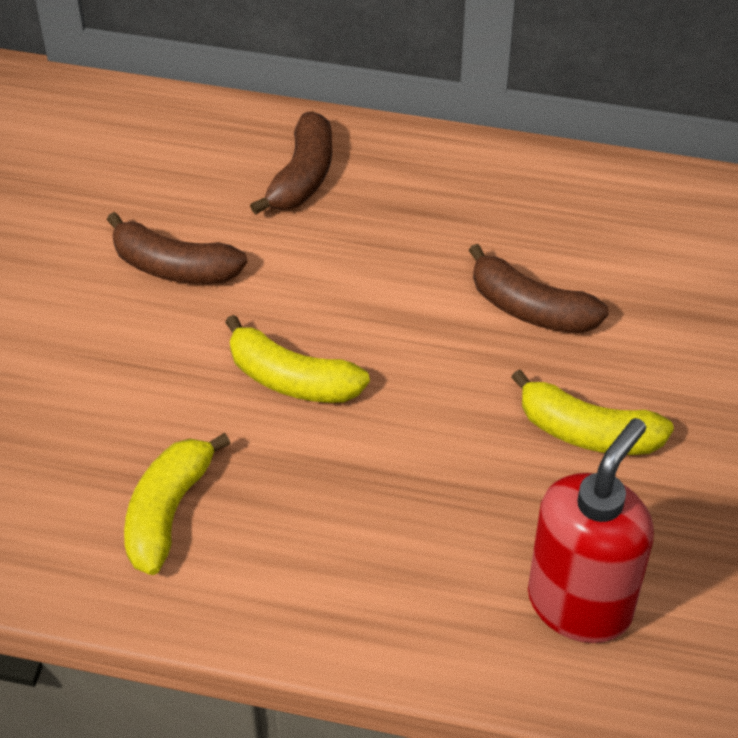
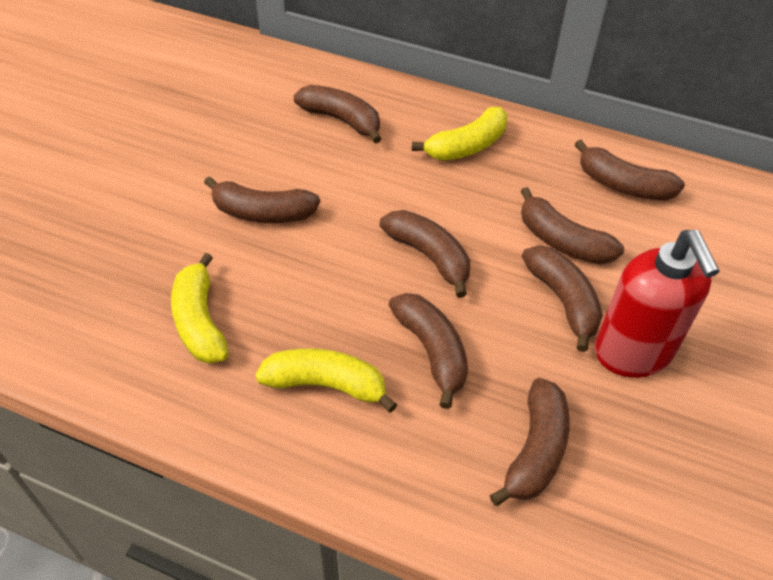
brown banana: 3 -> 8

